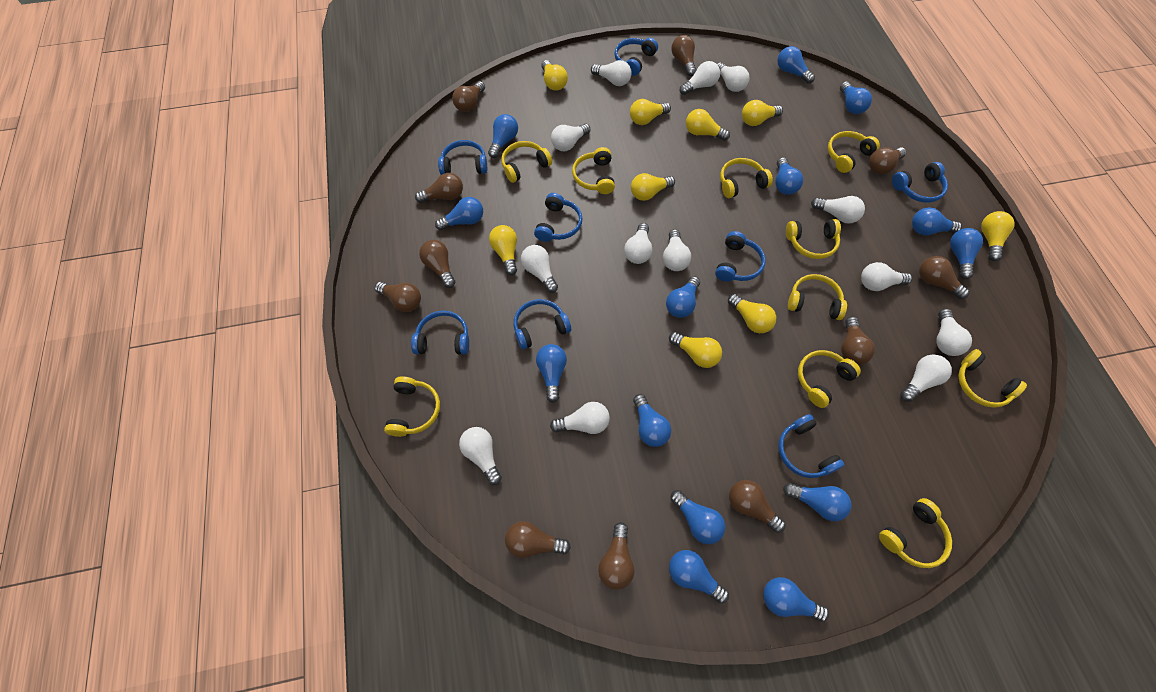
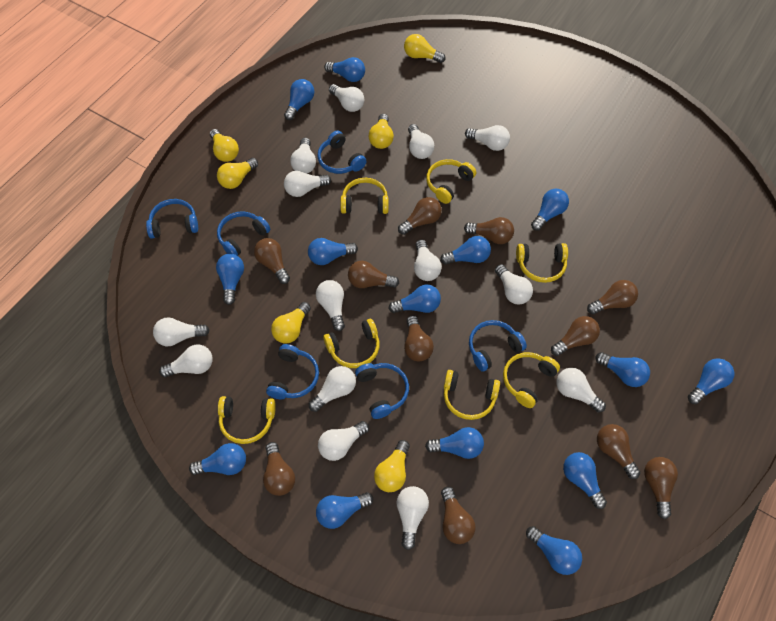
blue headphones: 8 -> 6
white light bulb: 13 -> 14
yellow headphones: 10 -> 7
yellow light bulb: 9 -> 6

